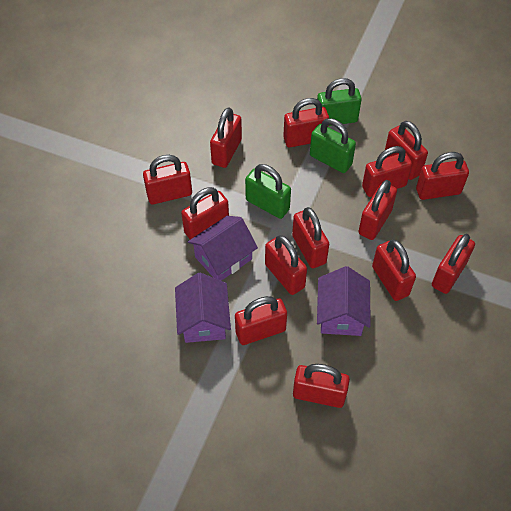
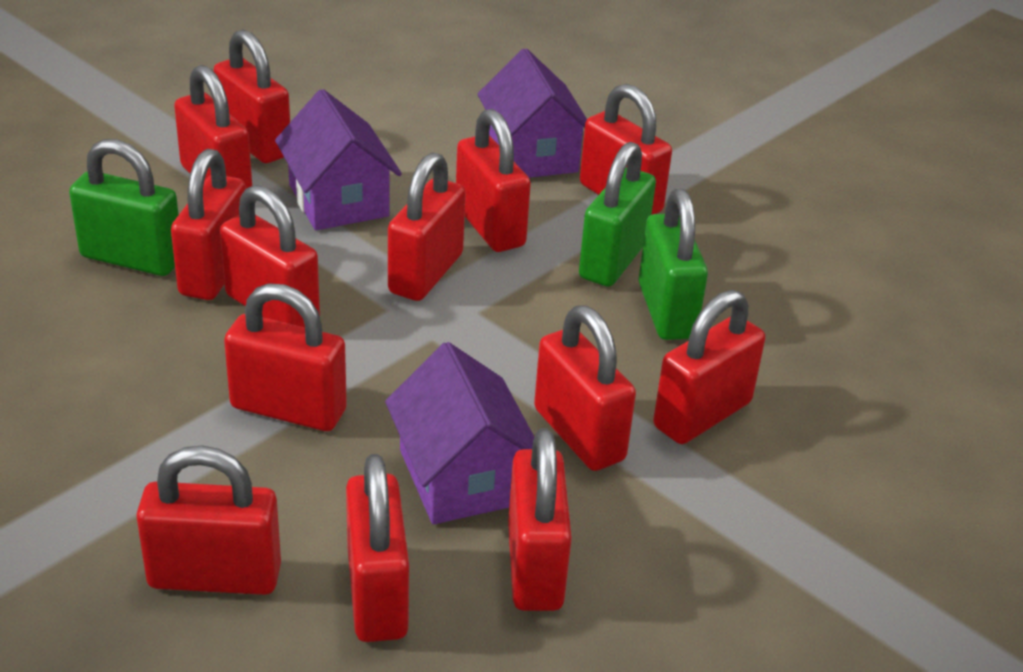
red padlock: 14 -> 13

